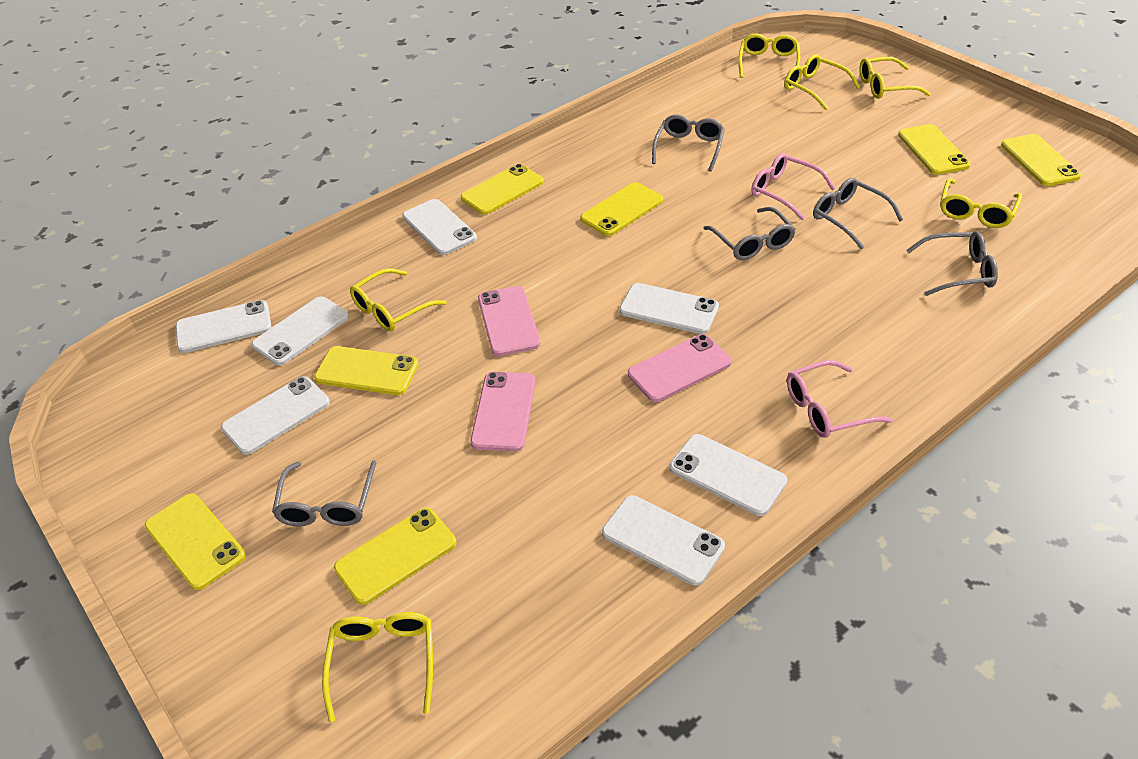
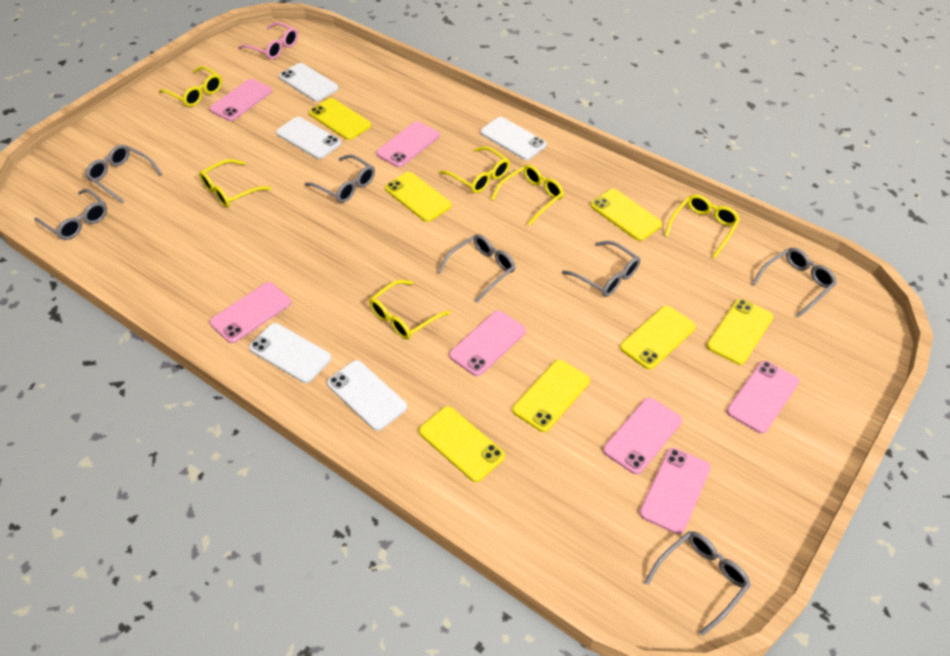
grey glasses: 5 -> 7
pink glasses: 2 -> 1
pink phone: 3 -> 7
white phone: 7 -> 5

